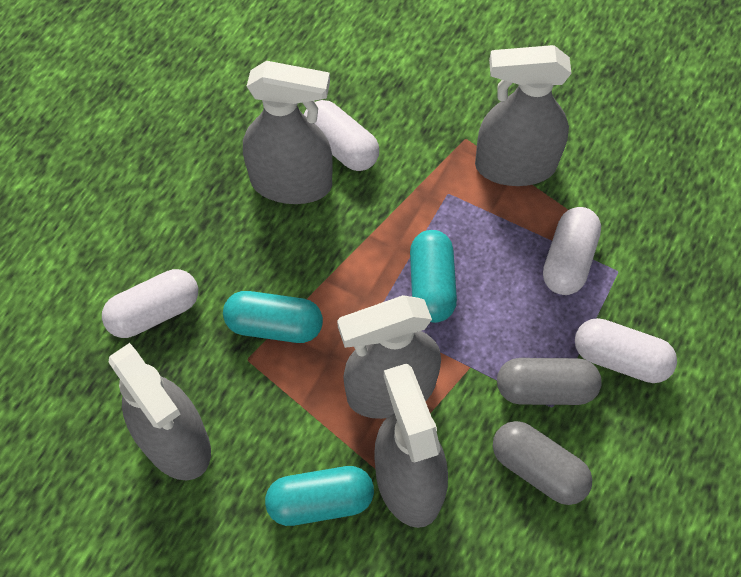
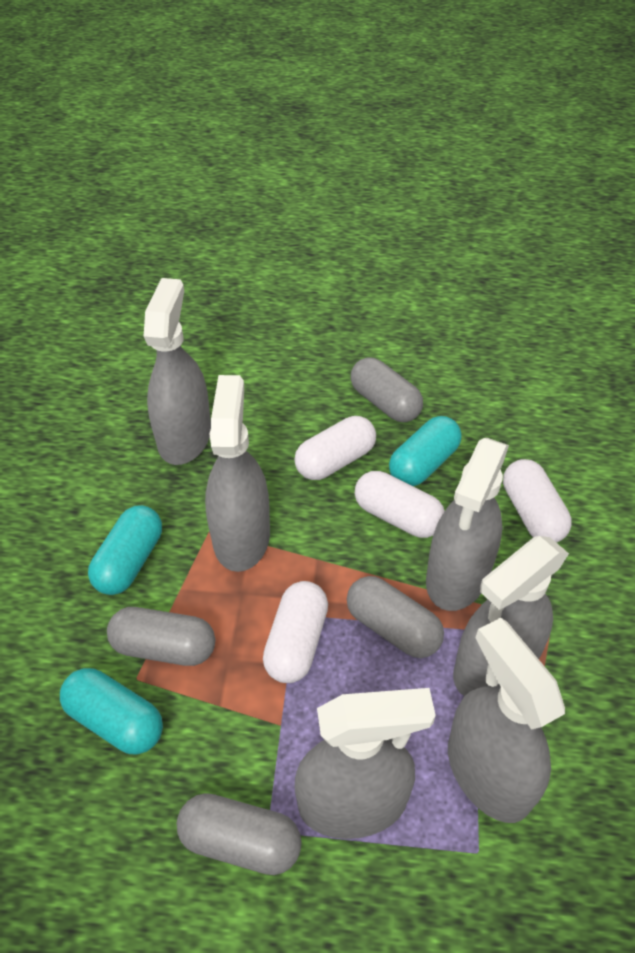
grey capsule: 2 -> 4
grey spray bottle: 5 -> 6

